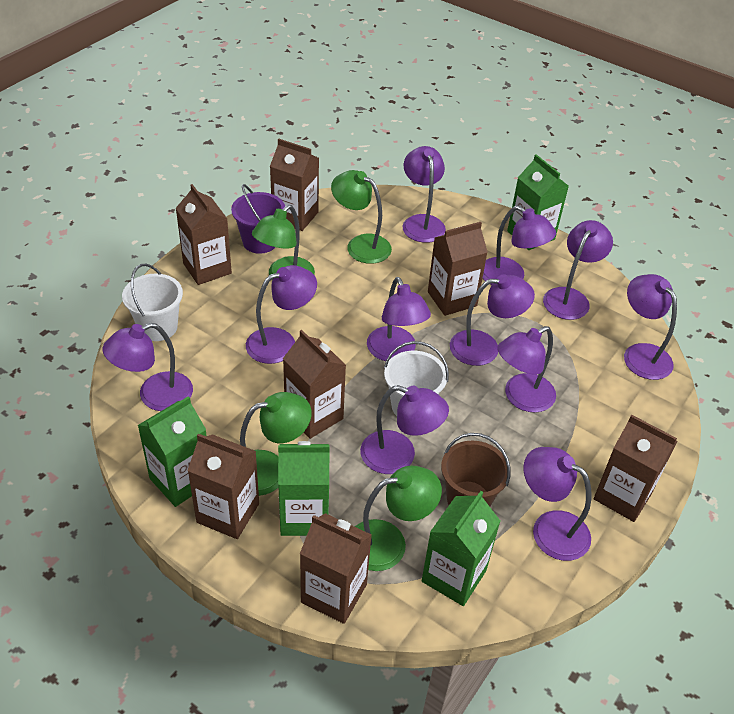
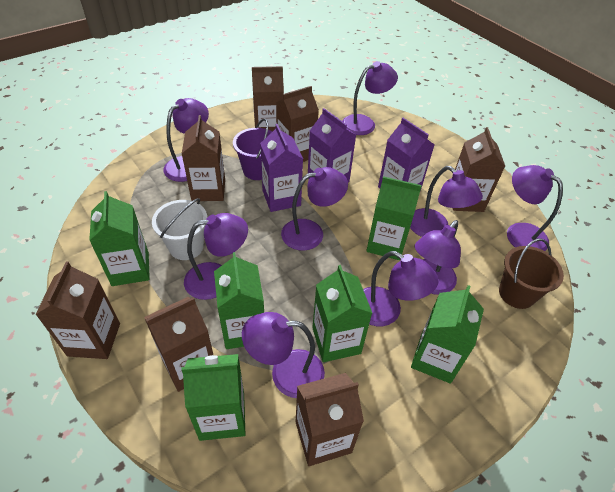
green carton: 4 -> 6
green lamp: 4 -> 0
purple carton: 0 -> 3
purple lamp: 11 -> 9
white bucket: 2 -> 1

